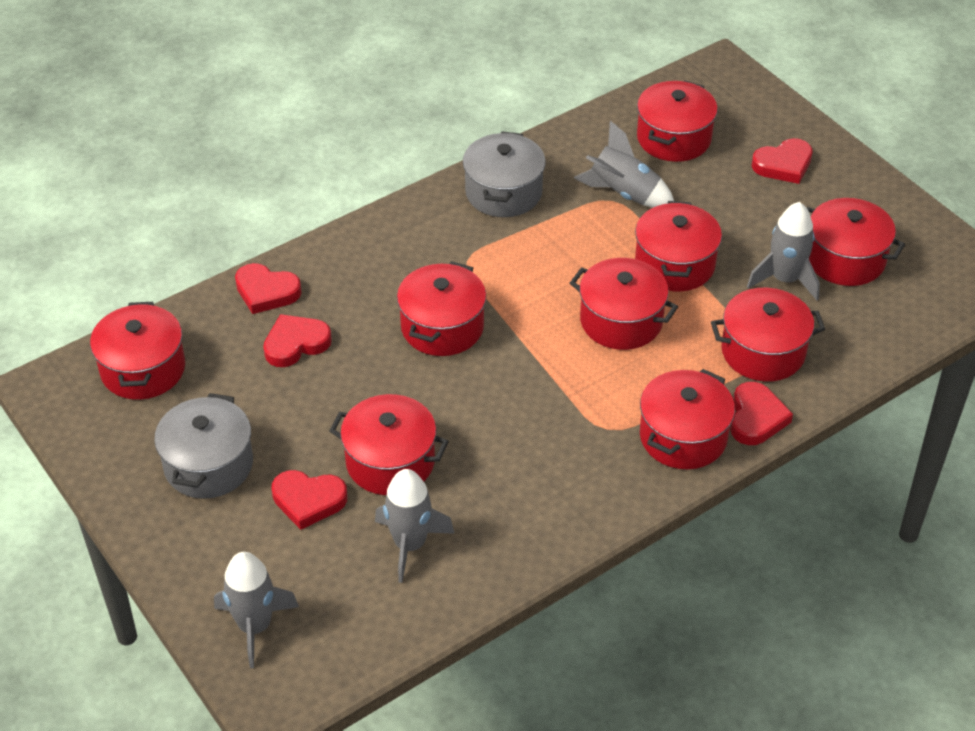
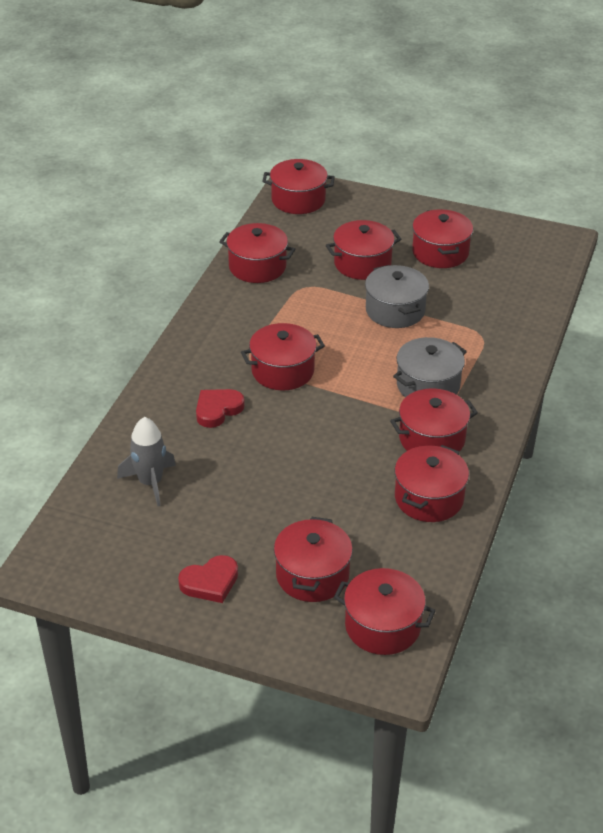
grey rocket: 4 -> 1
red heart: 5 -> 2

